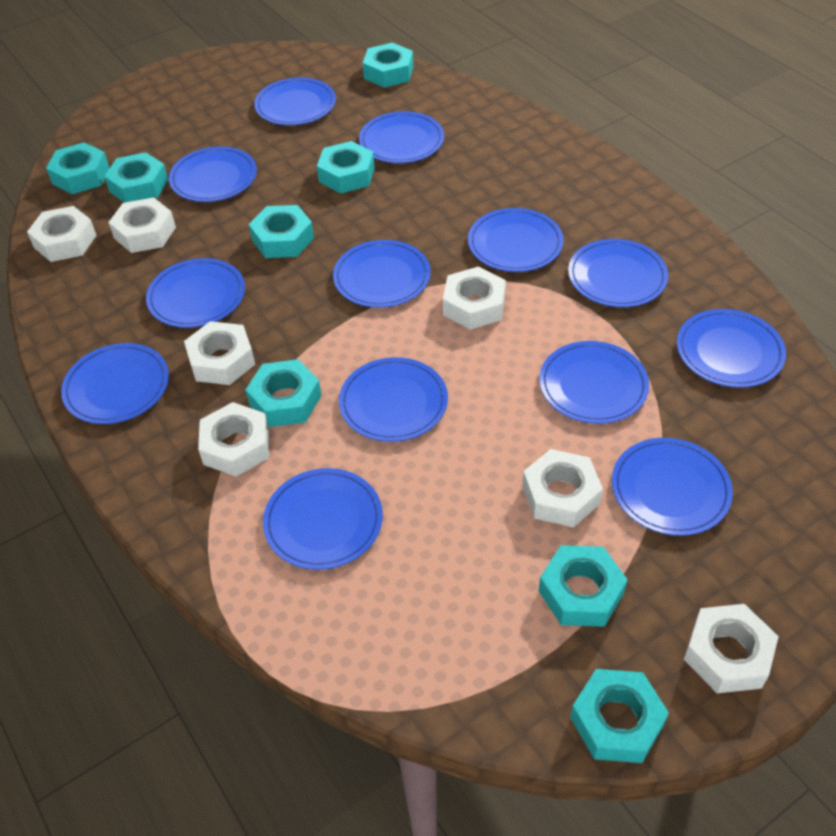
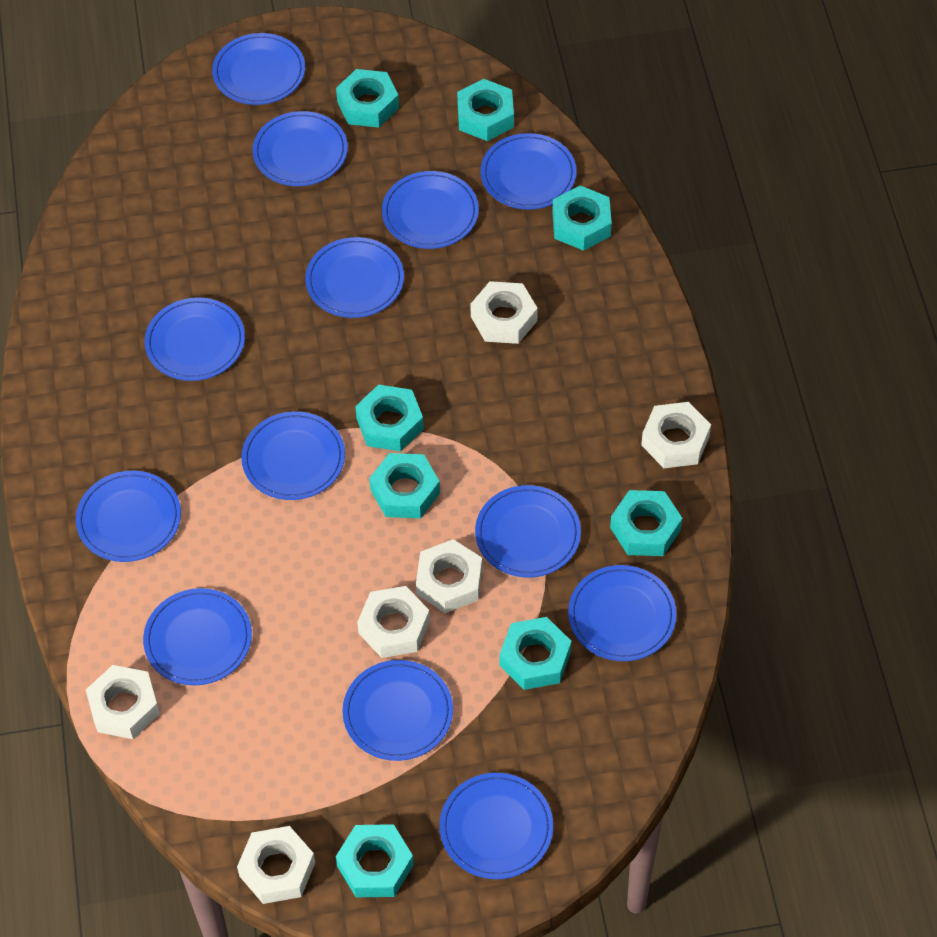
white nut: 7 -> 6

